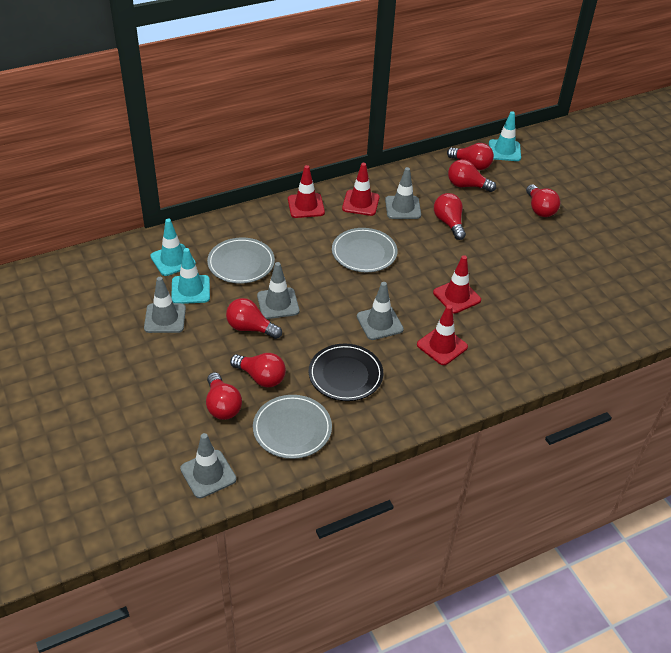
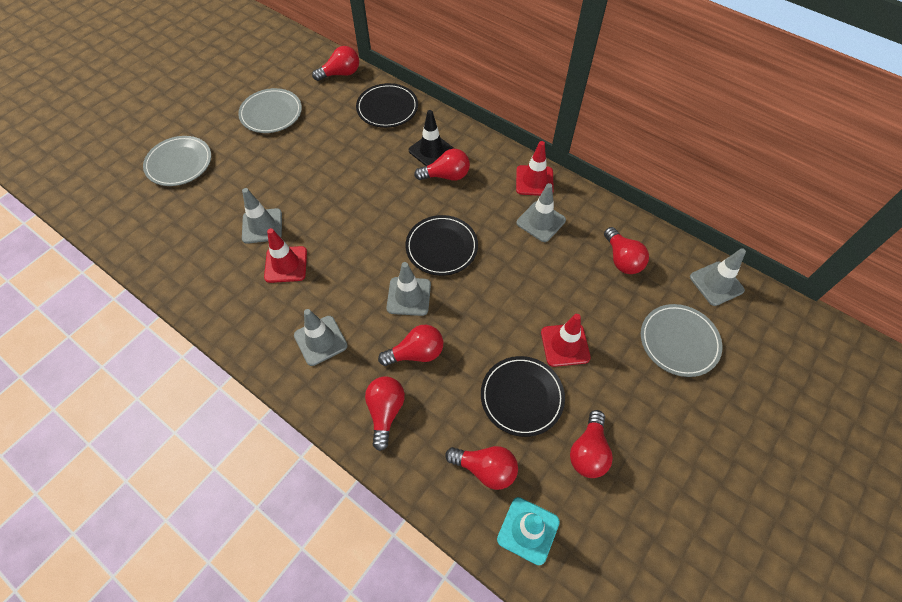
black plate: 1 -> 3
black traffic cone: 0 -> 1
red traffic cone: 4 -> 3
turquoise traffic cone: 3 -> 1

